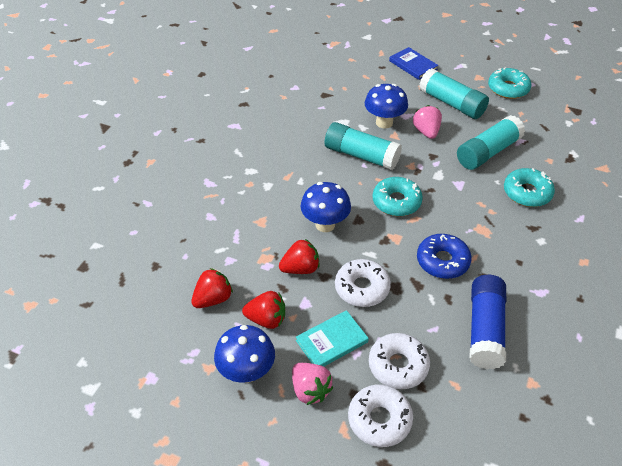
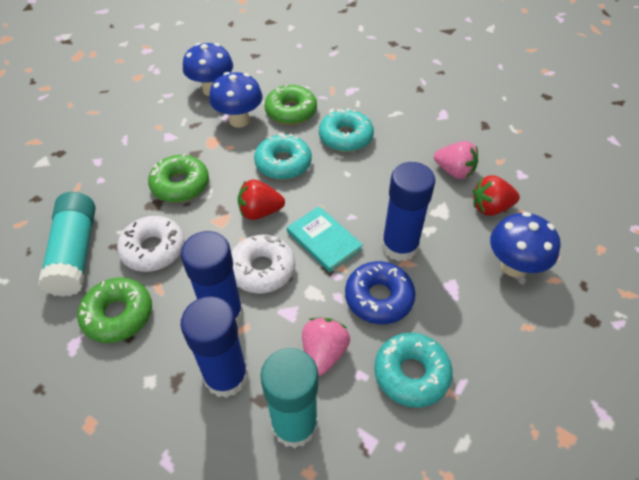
blue book: 1 -> 0
blue glue stick: 1 -> 3
green donut: 0 -> 3
red strawberry: 3 -> 2
turquoise glue stick: 3 -> 2
white donut: 3 -> 2

